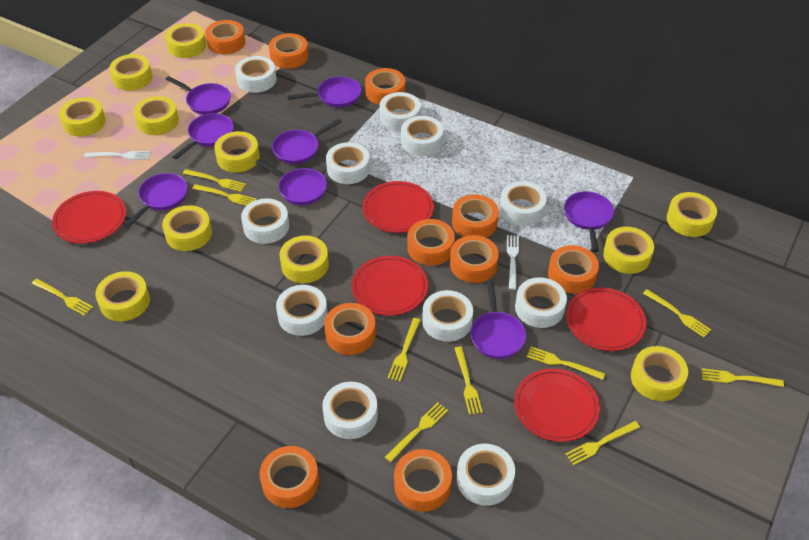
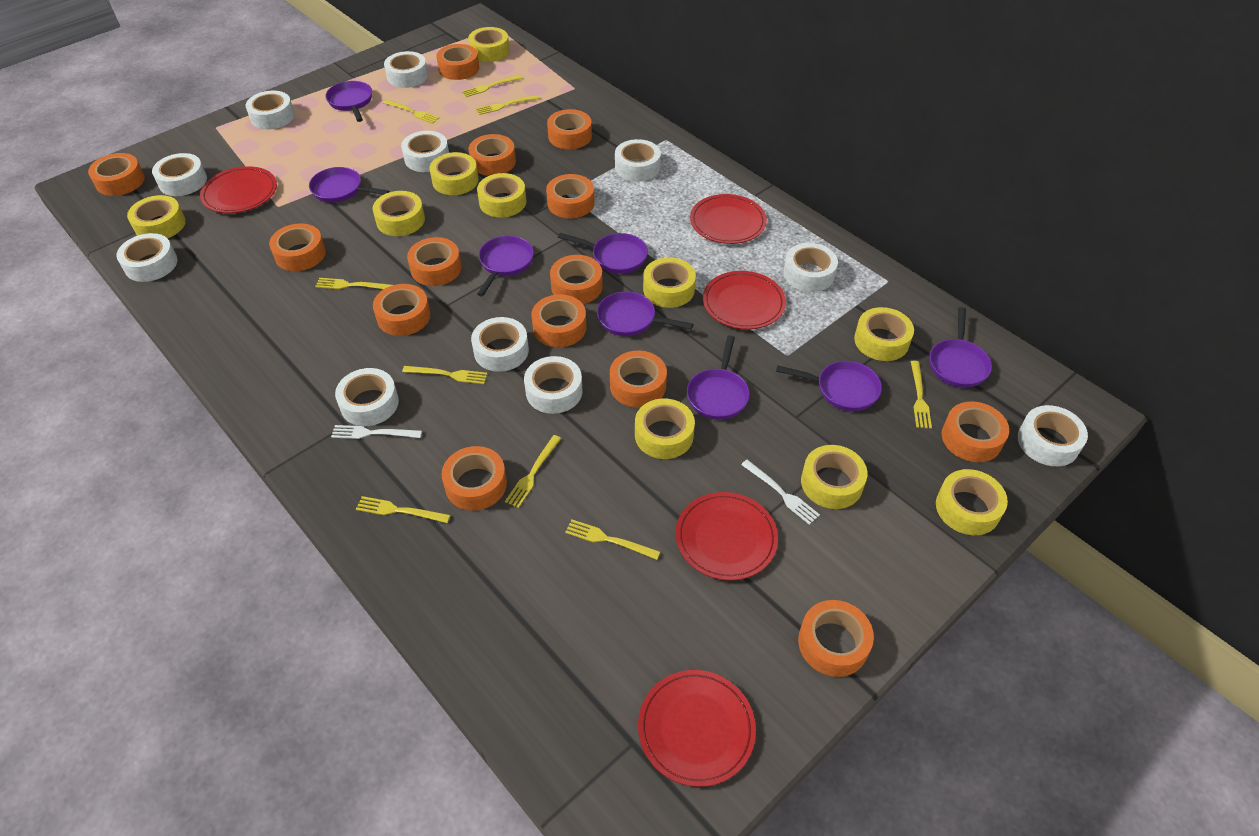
orange tape: 10 -> 14
yellow fork: 10 -> 9
yellow tape: 11 -> 10

